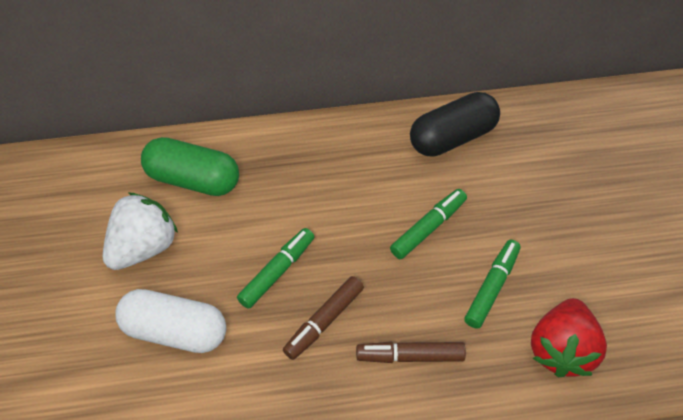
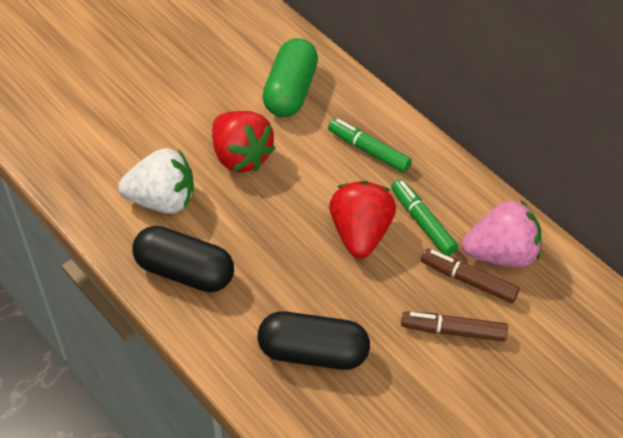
black capsule: 1 -> 2
green marker: 3 -> 2
pink strawberry: 0 -> 1
red strawberry: 1 -> 2
white capsule: 1 -> 0

